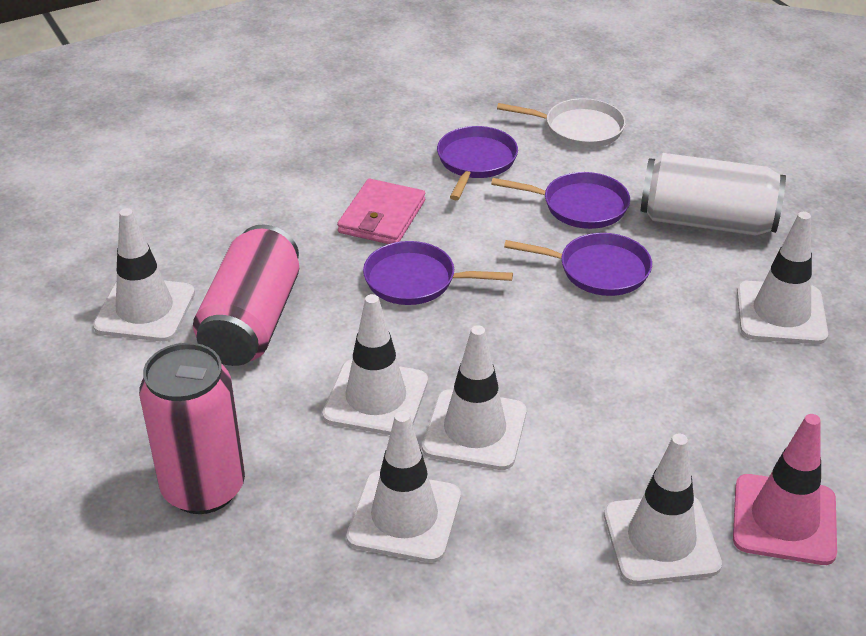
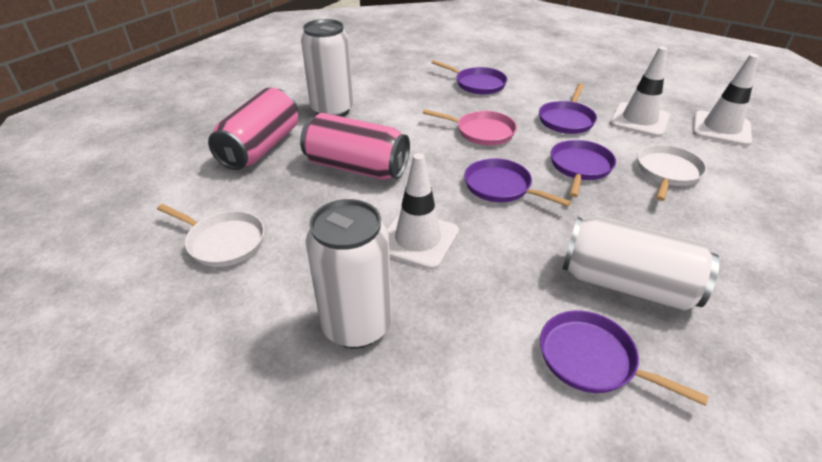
pink pan: 0 -> 1
pink traffic cone: 1 -> 0
pink wallet: 1 -> 0
purple pan: 4 -> 5
white can: 1 -> 3
white pan: 1 -> 2
white traffic cone: 6 -> 3

